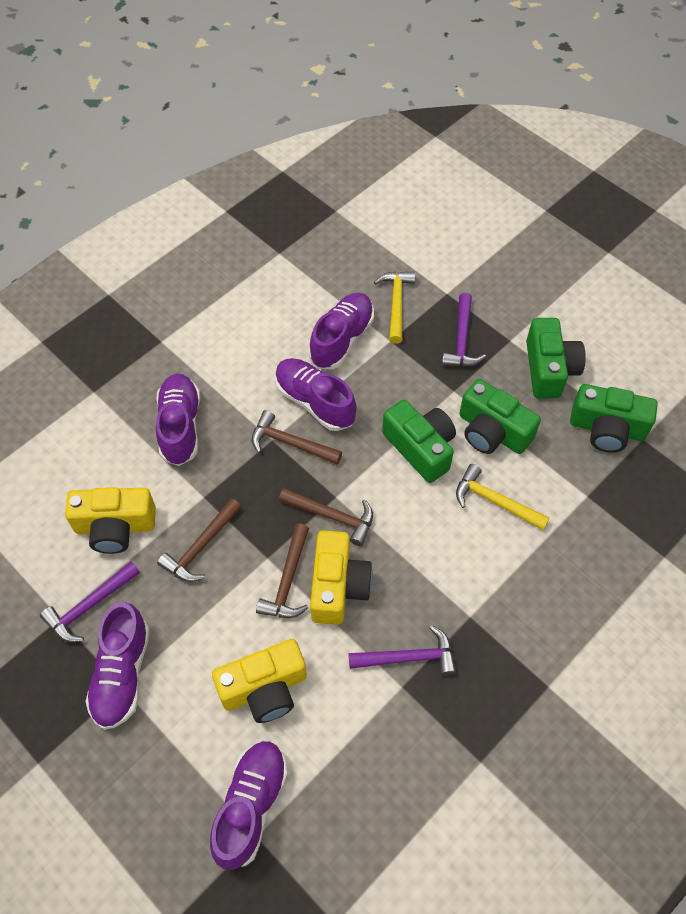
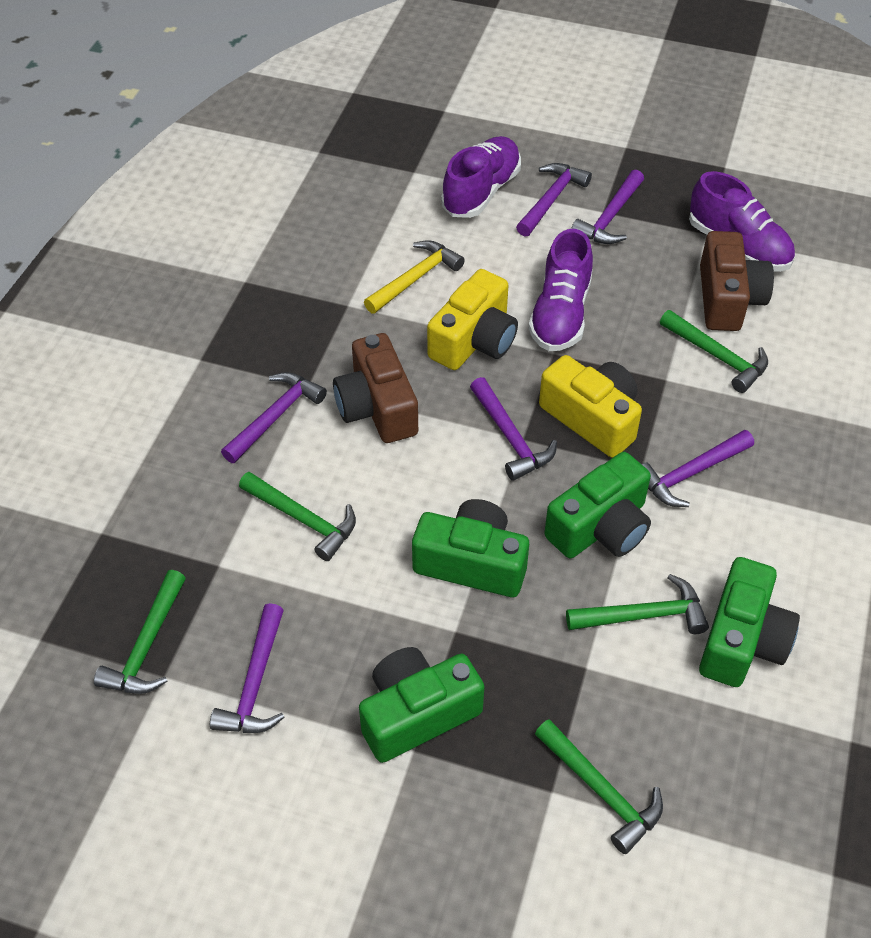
brown camera: 0 -> 2
brown hammer: 4 -> 0
green hammer: 0 -> 5
purple hammer: 3 -> 6
purple shoe: 5 -> 3
yellow camera: 3 -> 2
yellow hammer: 2 -> 1

